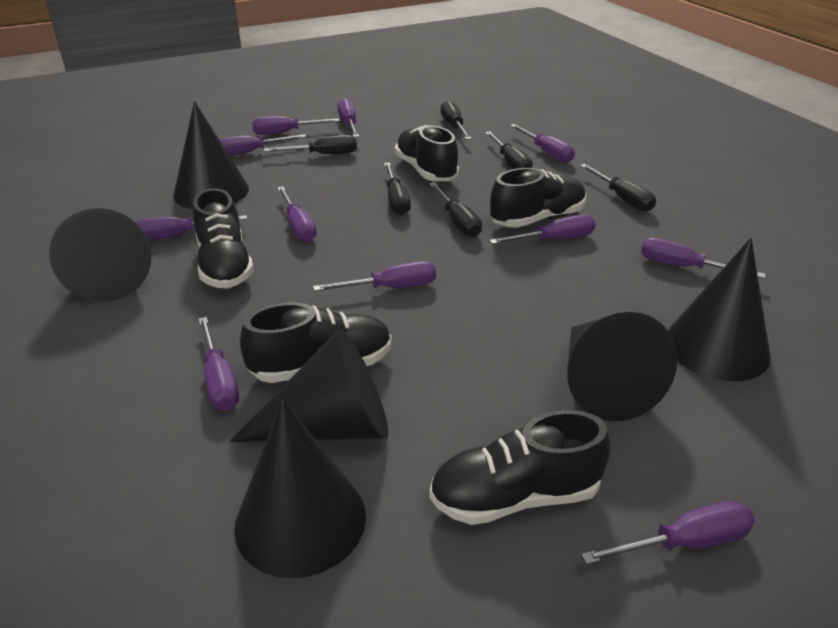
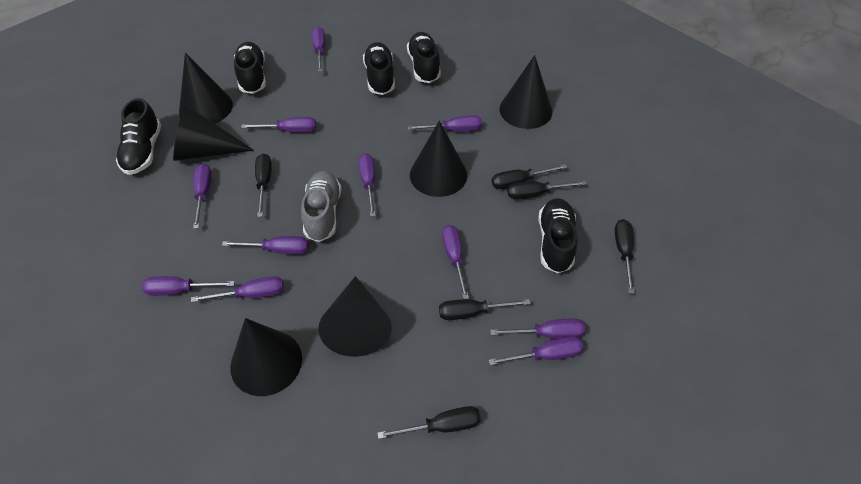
grey shoe: 0 -> 1

